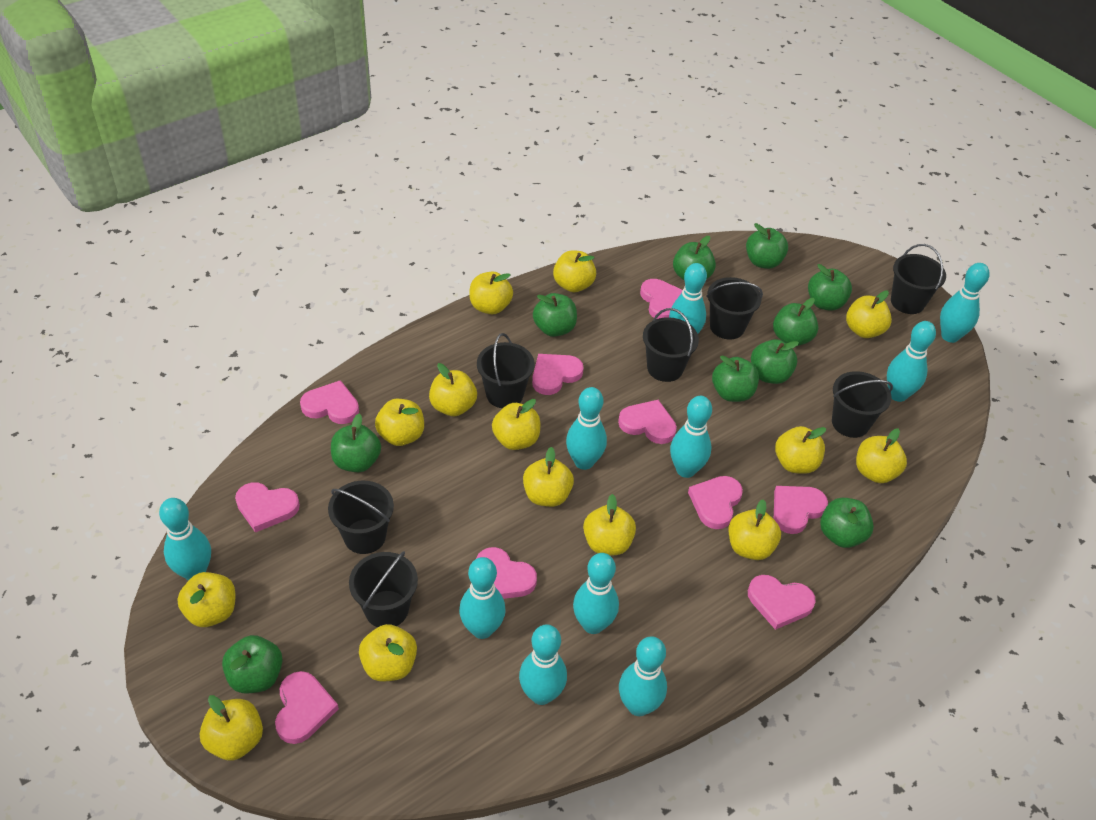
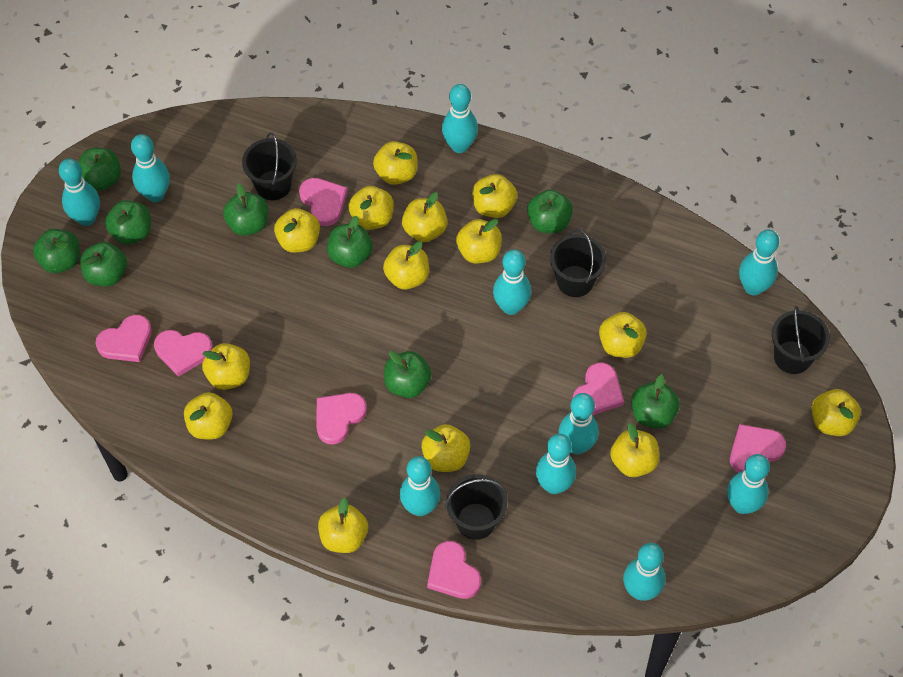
black bucket: 7 -> 4
green apple: 10 -> 9
pink heart: 10 -> 7

